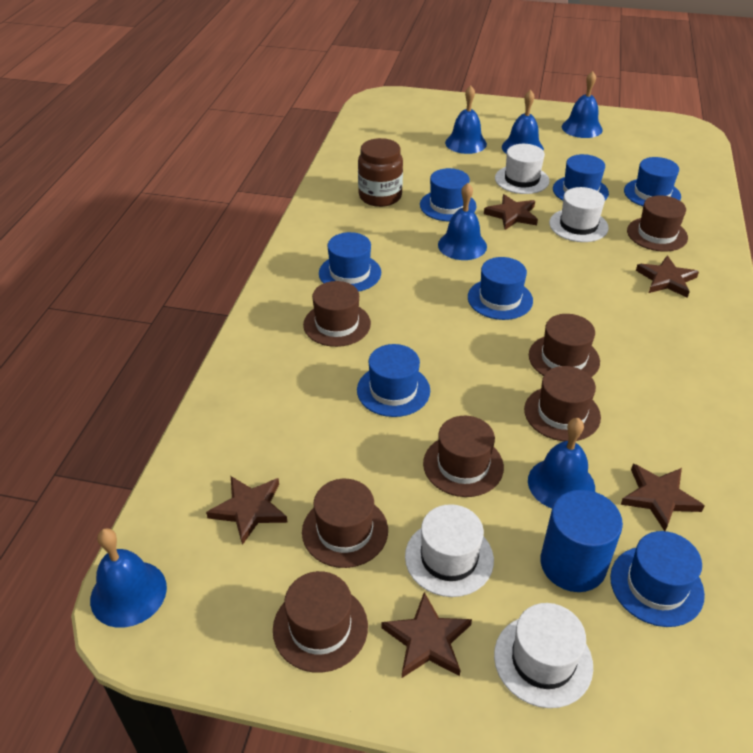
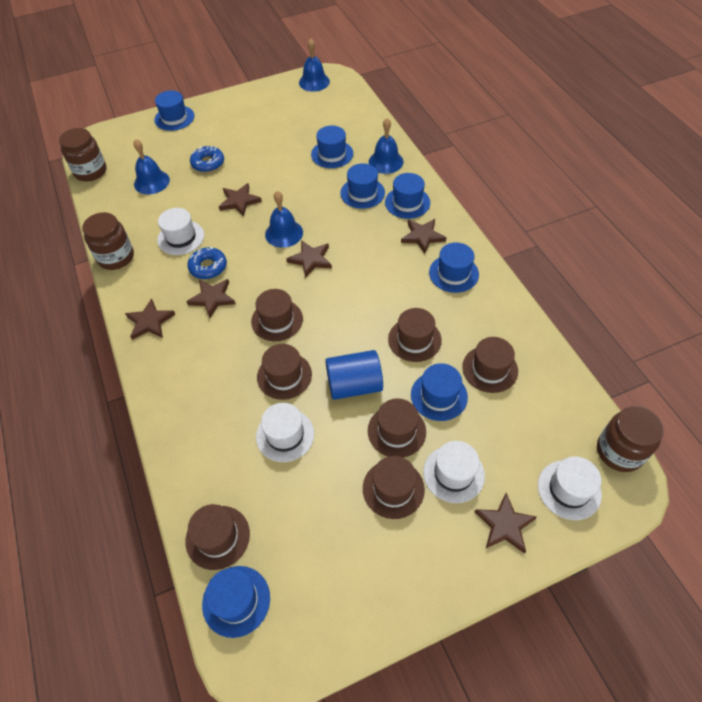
blue bell: 6 -> 4
blue donut: 0 -> 2
brown jar: 1 -> 3
brown star: 5 -> 6

